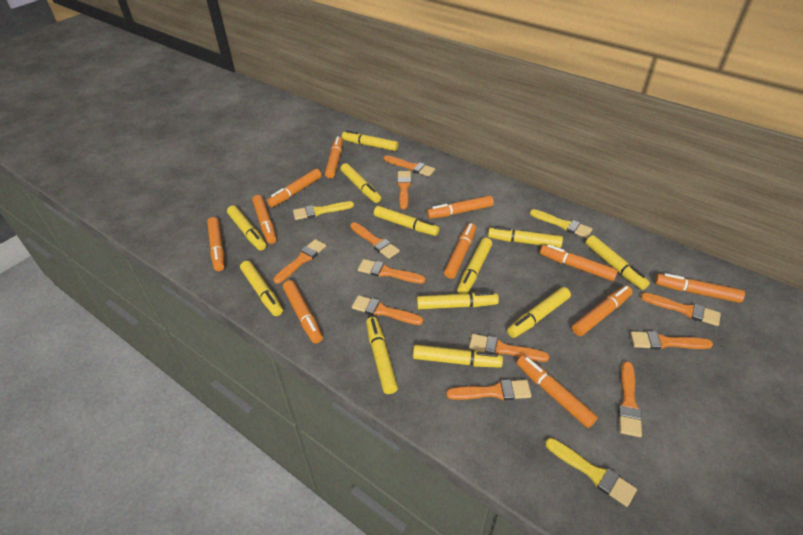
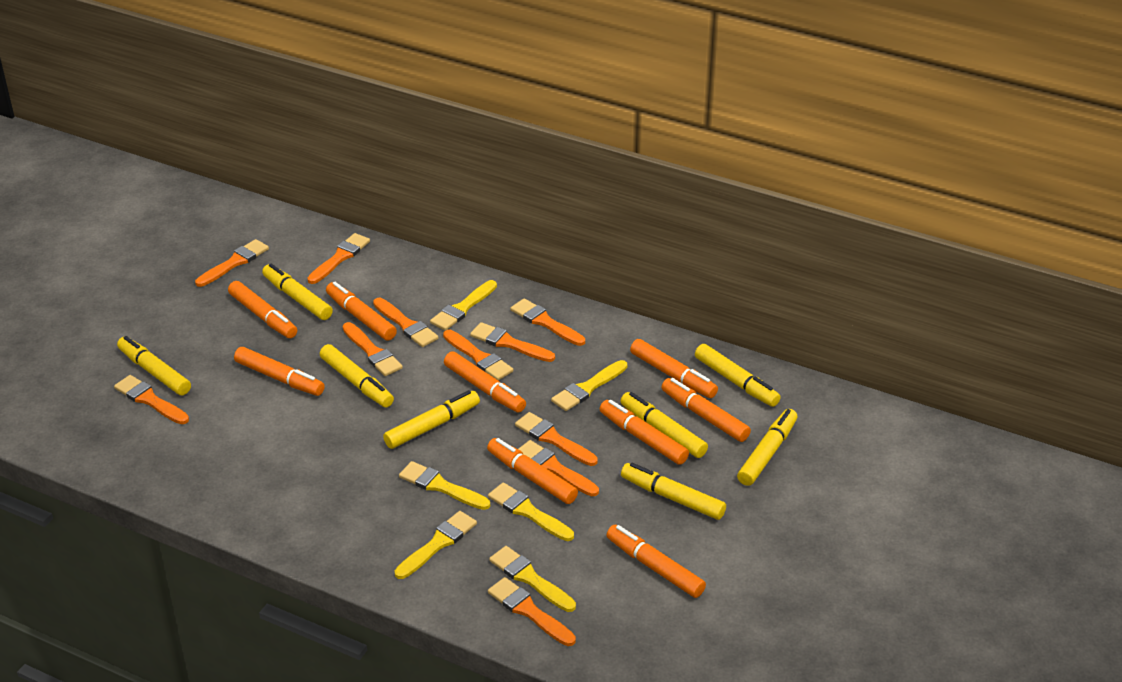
orange marker: 11 -> 9
yellow brush: 3 -> 6
yellow marker: 12 -> 8

